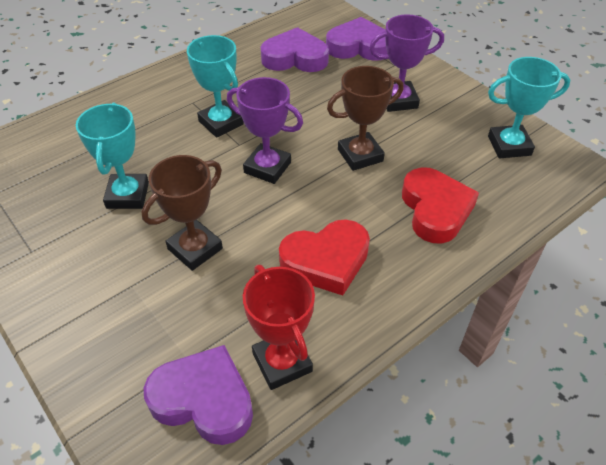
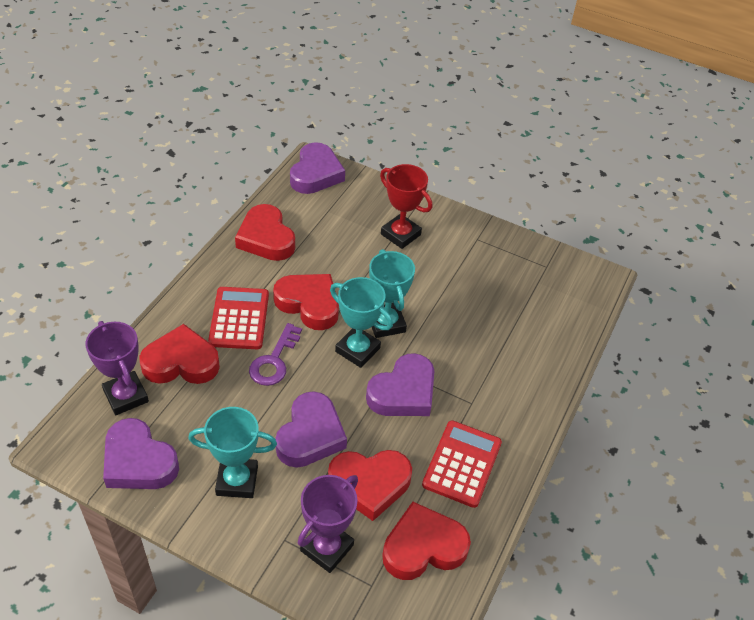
brown trophy: 2 -> 0
purple heart: 3 -> 4
purple key: 0 -> 1
red calculator: 0 -> 2
red heart: 2 -> 5

